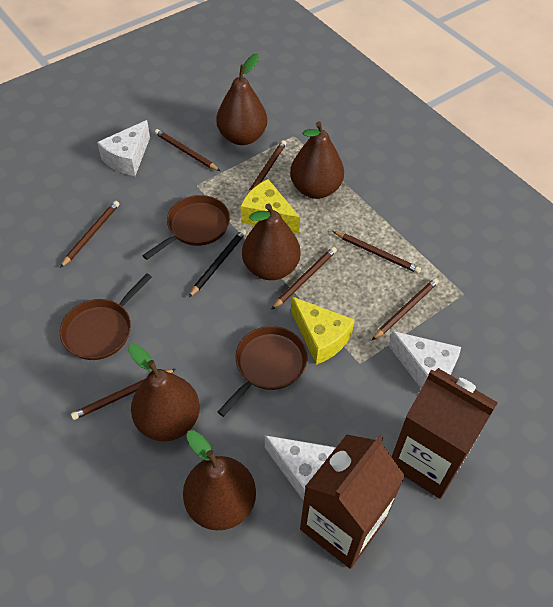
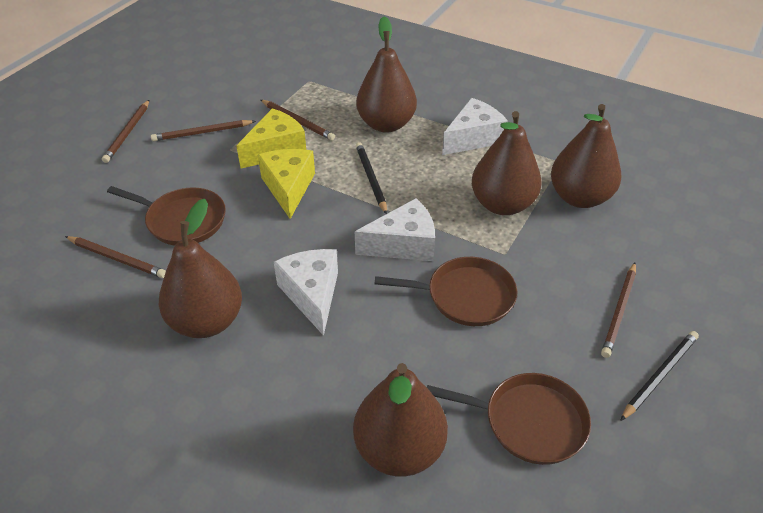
black pencil: 1 -> 2
brown carton: 2 -> 0
brown pencil: 7 -> 5

